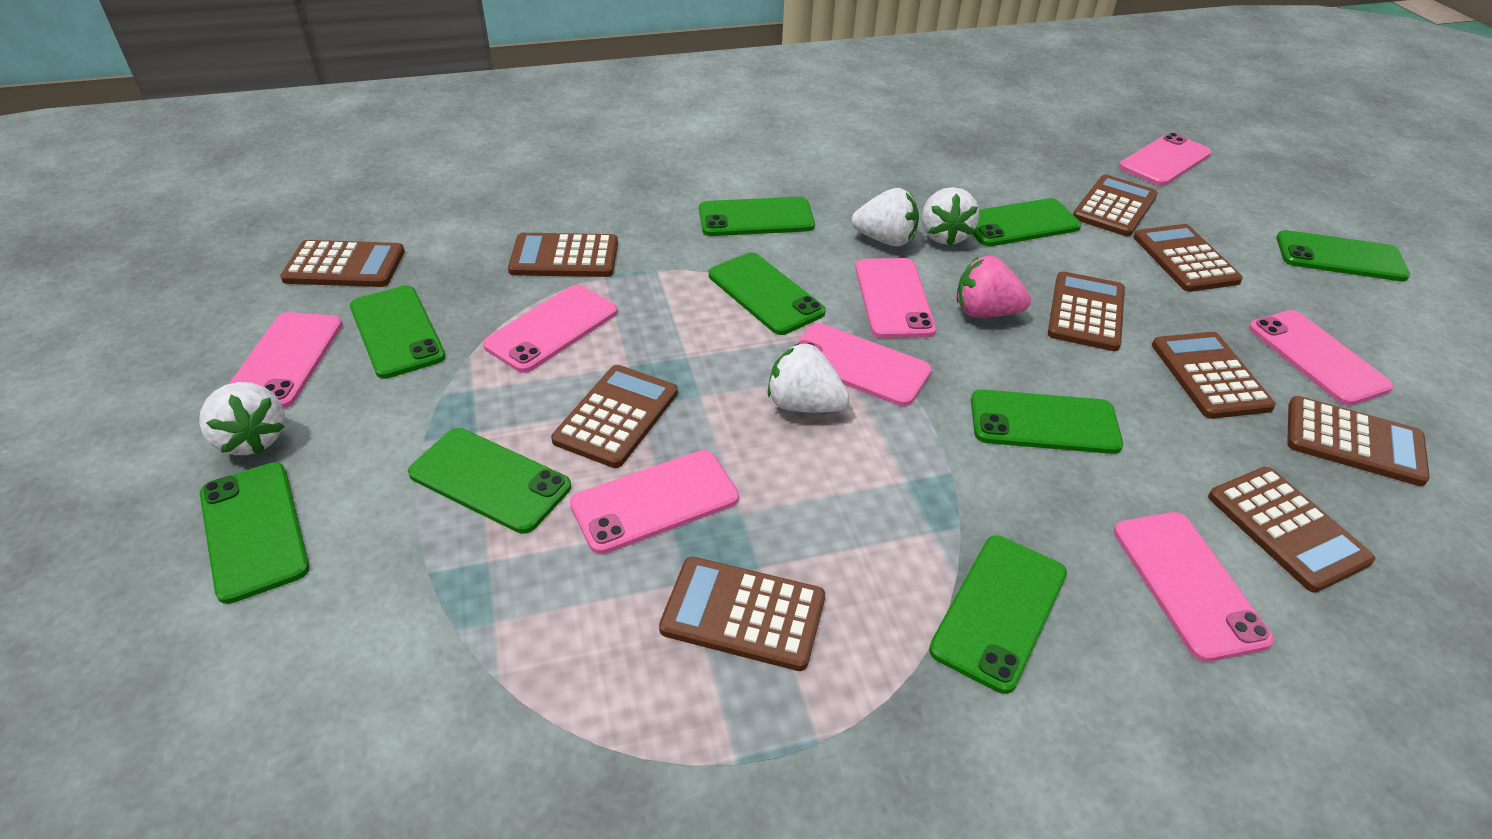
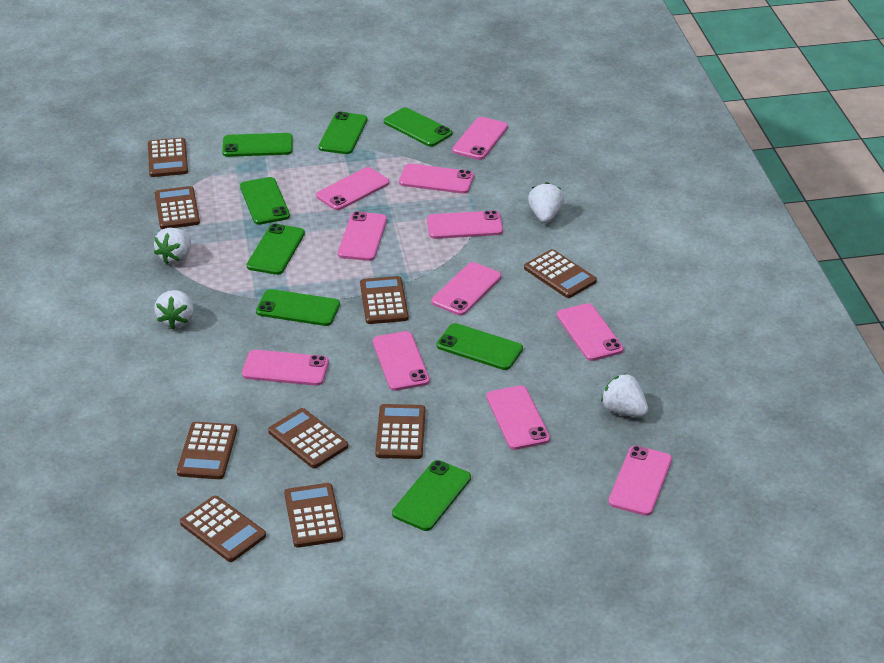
brown calculator: 10 -> 9
green phone: 9 -> 8
pink phone: 8 -> 11
pink strawberry: 1 -> 0

